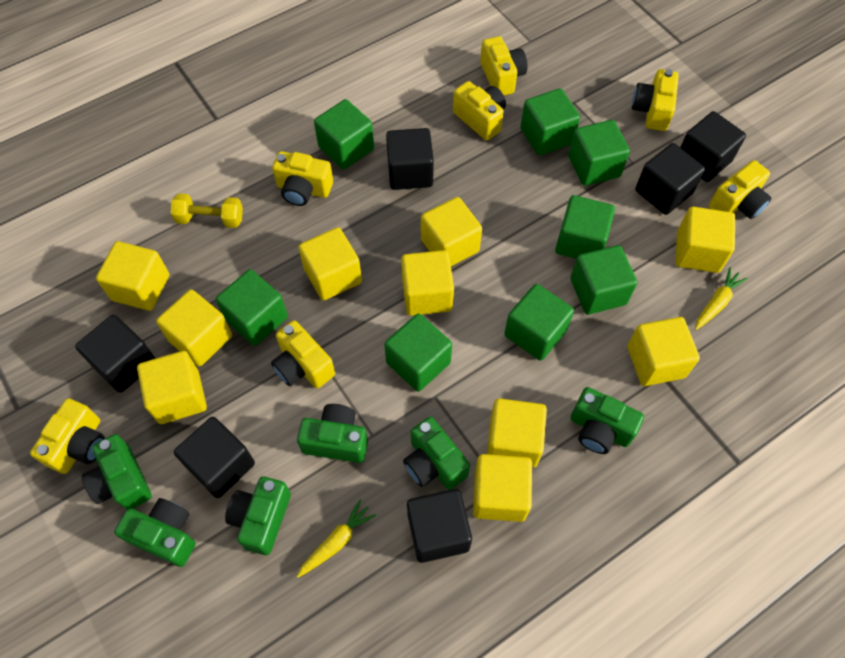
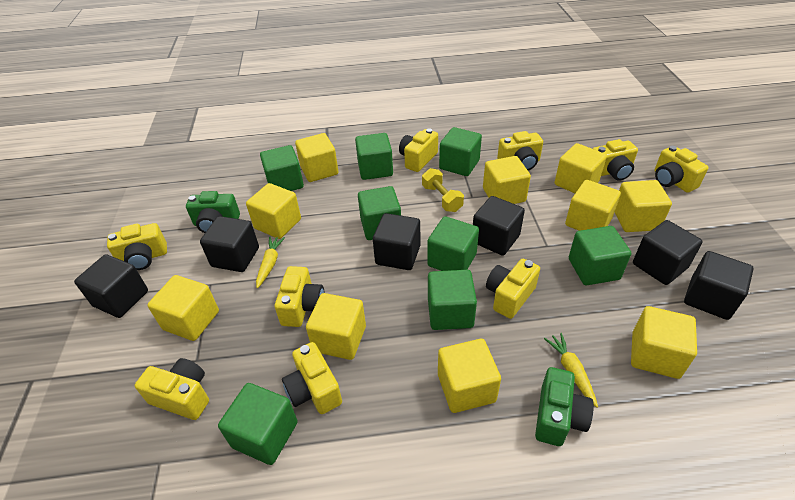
green camera: 6 -> 2
yellow camera: 7 -> 9

